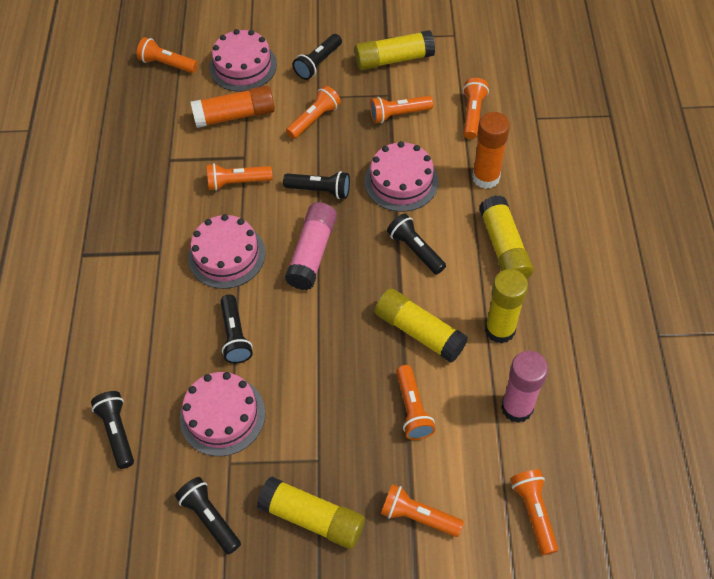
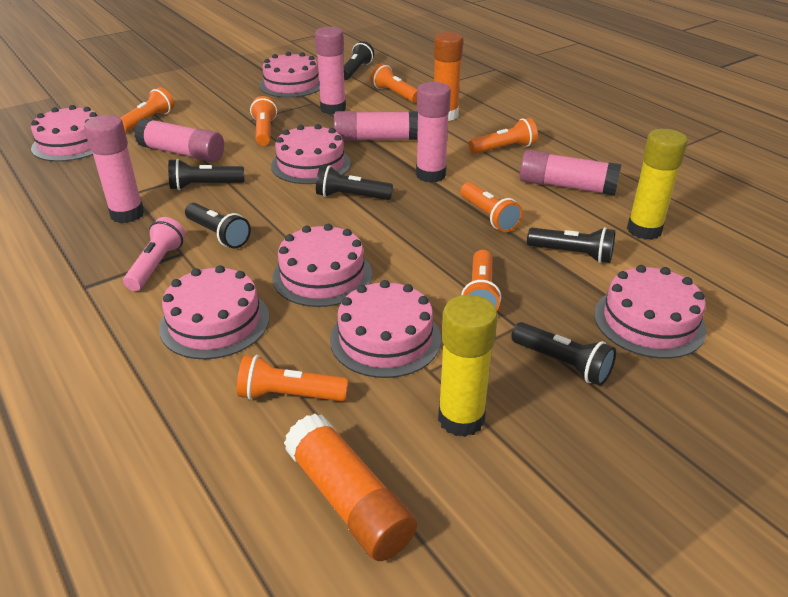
orange flashlight: 8 -> 7
pink cake: 4 -> 7
pink flashlight: 0 -> 1
pink glue stick: 2 -> 6
yellow glue stick: 5 -> 2

